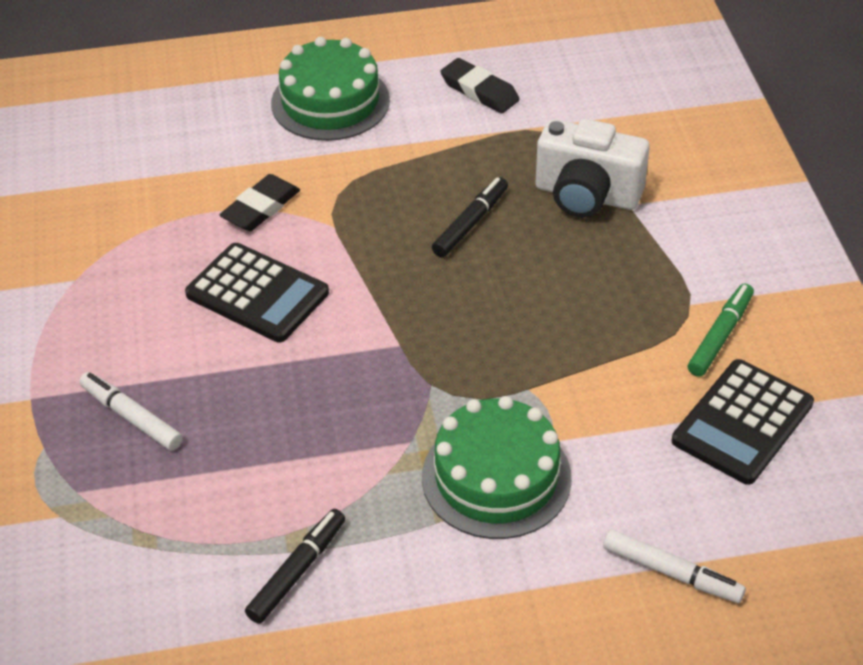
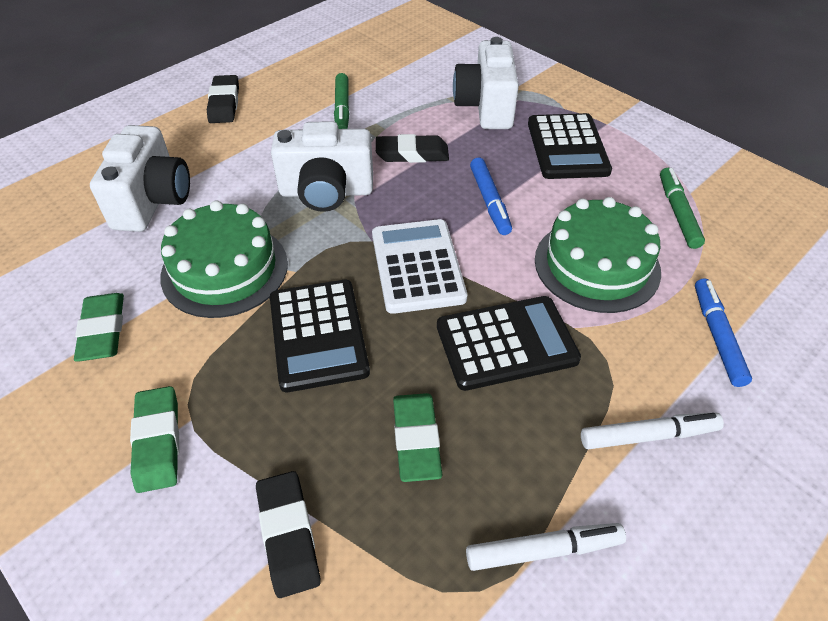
black calculator: 2 -> 3
black eraser: 2 -> 3
black marker: 2 -> 0
blue marker: 0 -> 2
green eraser: 0 -> 3
green marker: 1 -> 2
white calculator: 0 -> 1
white camera: 1 -> 3

